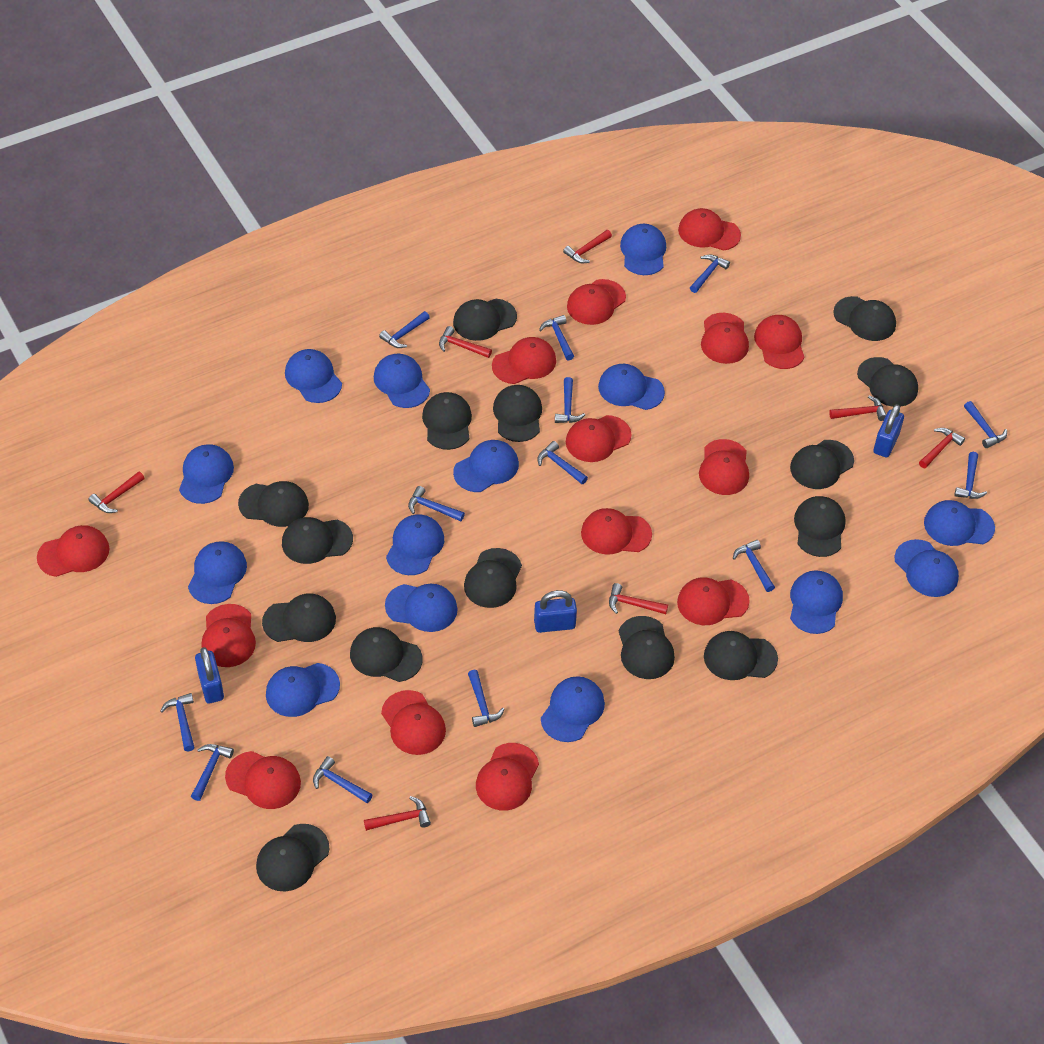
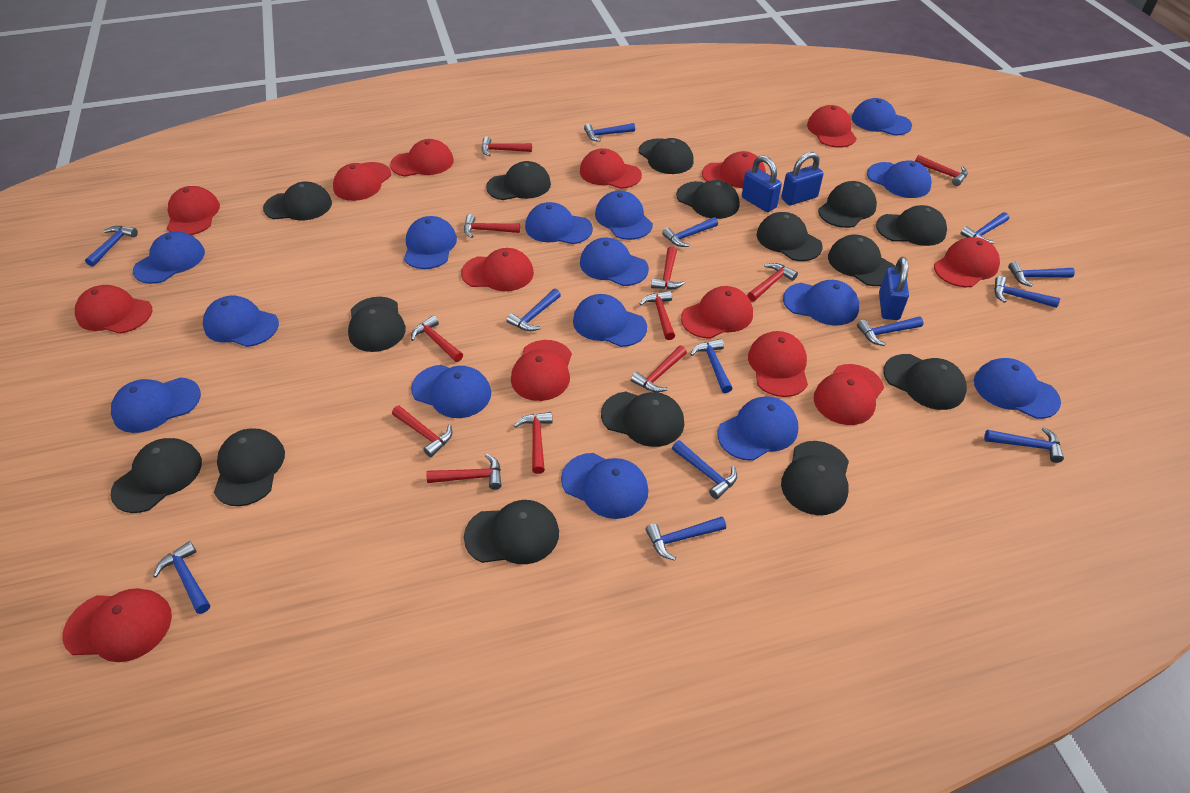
blue cap: 14 -> 15
red hammer: 7 -> 11

